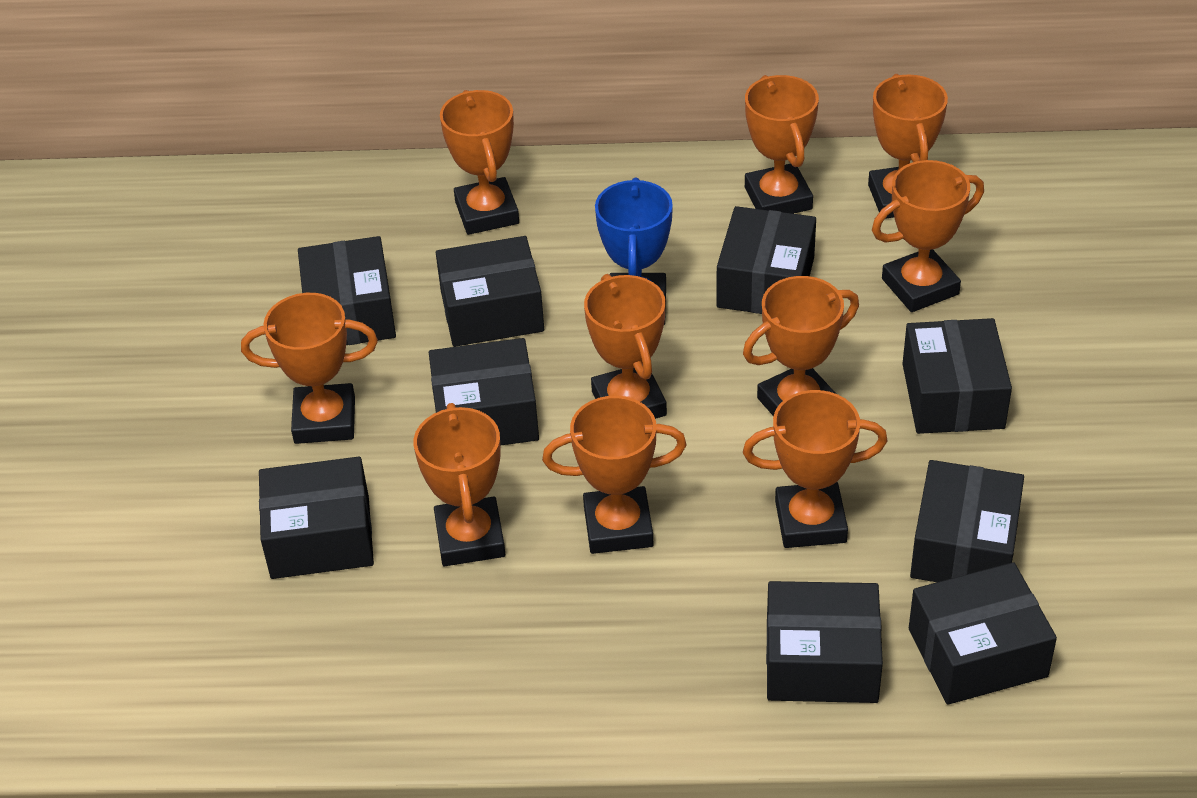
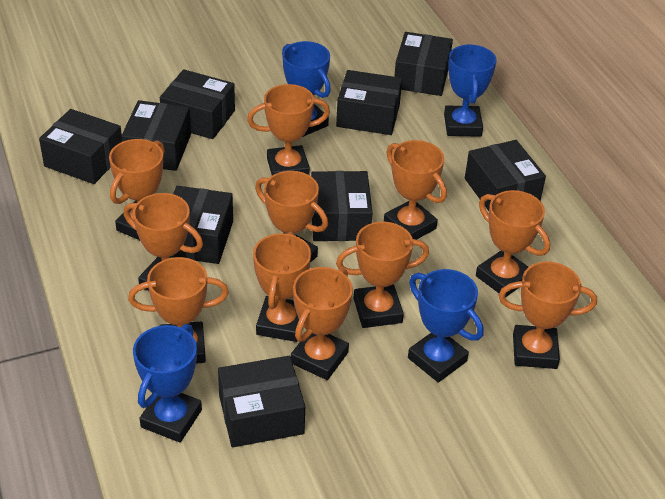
blue trophy: 1 -> 4
orange trophy: 10 -> 11

